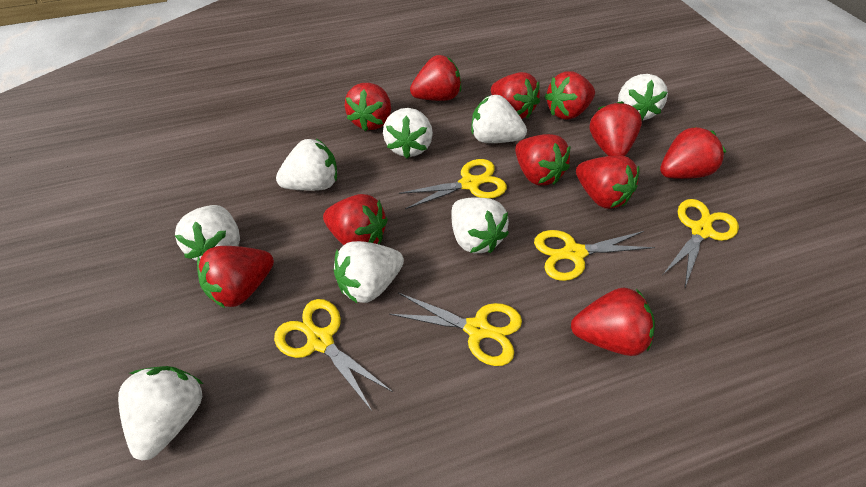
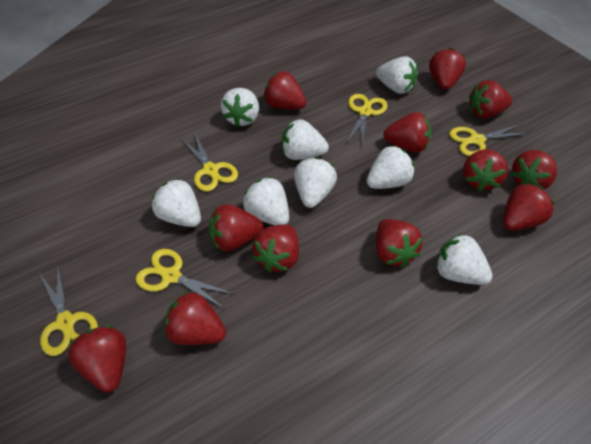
red strawberry: 11 -> 12

